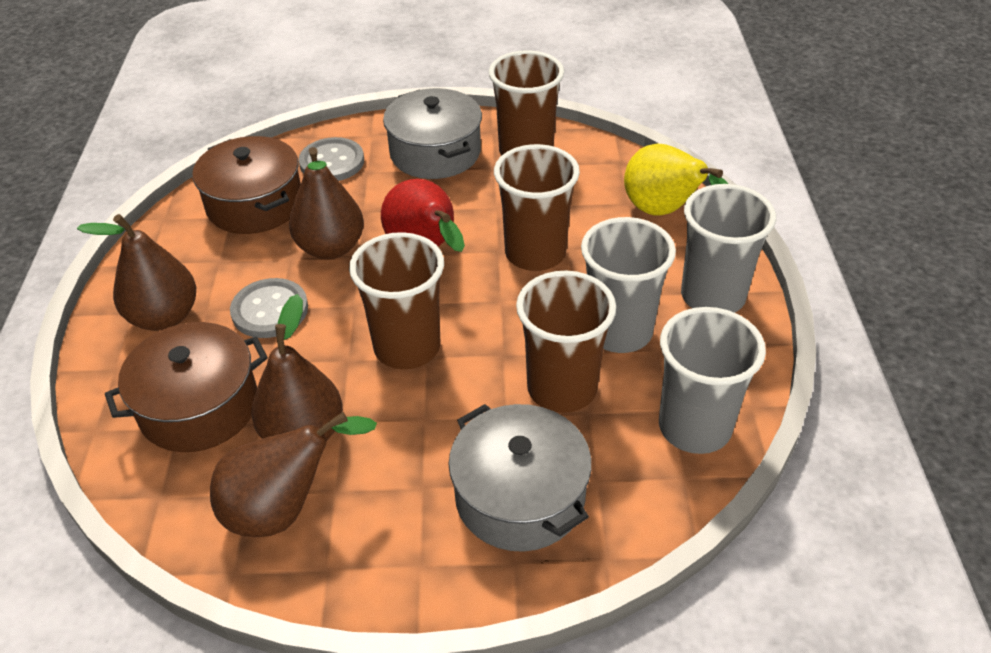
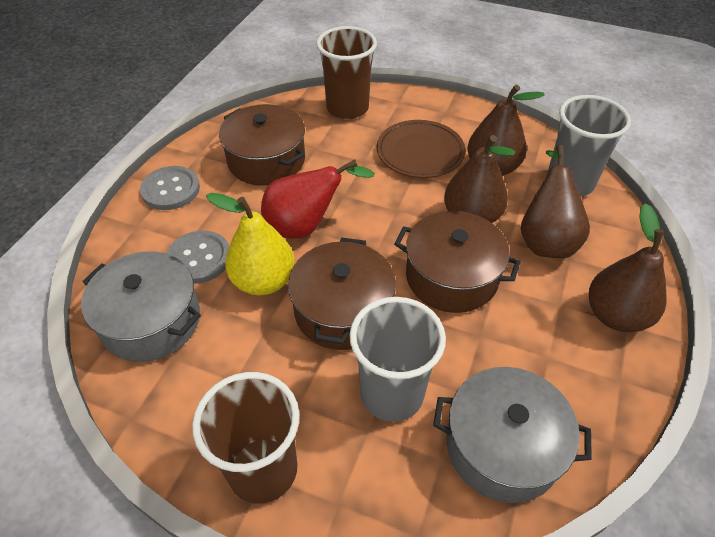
brown cup: 4 -> 2
brown plate: 0 -> 1
brown pot: 2 -> 3
grey cup: 3 -> 2

